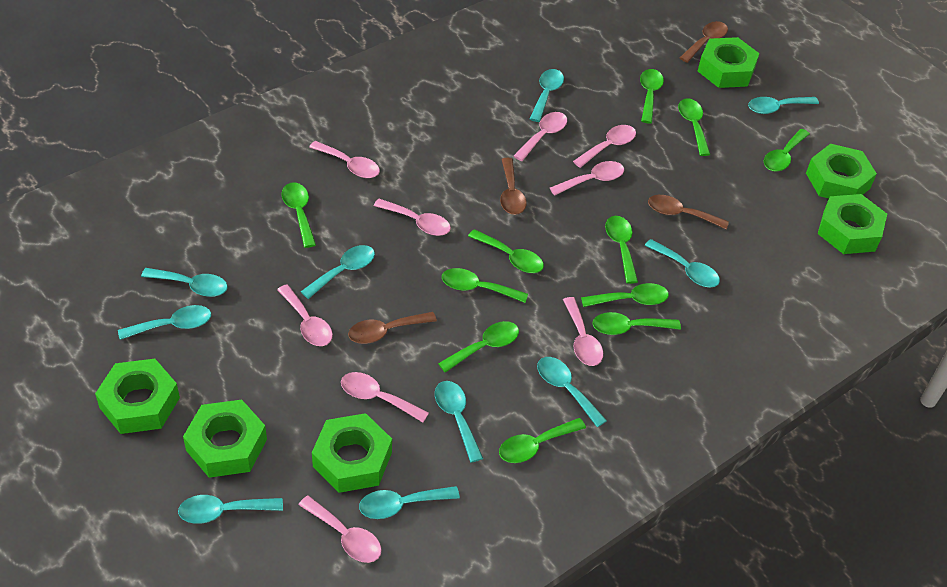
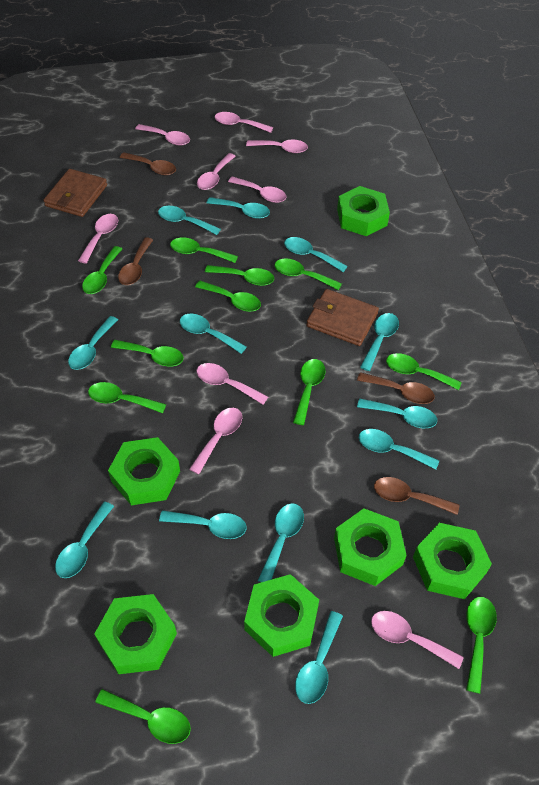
brown wallet: 0 -> 2
turquoise spoon: 10 -> 12

